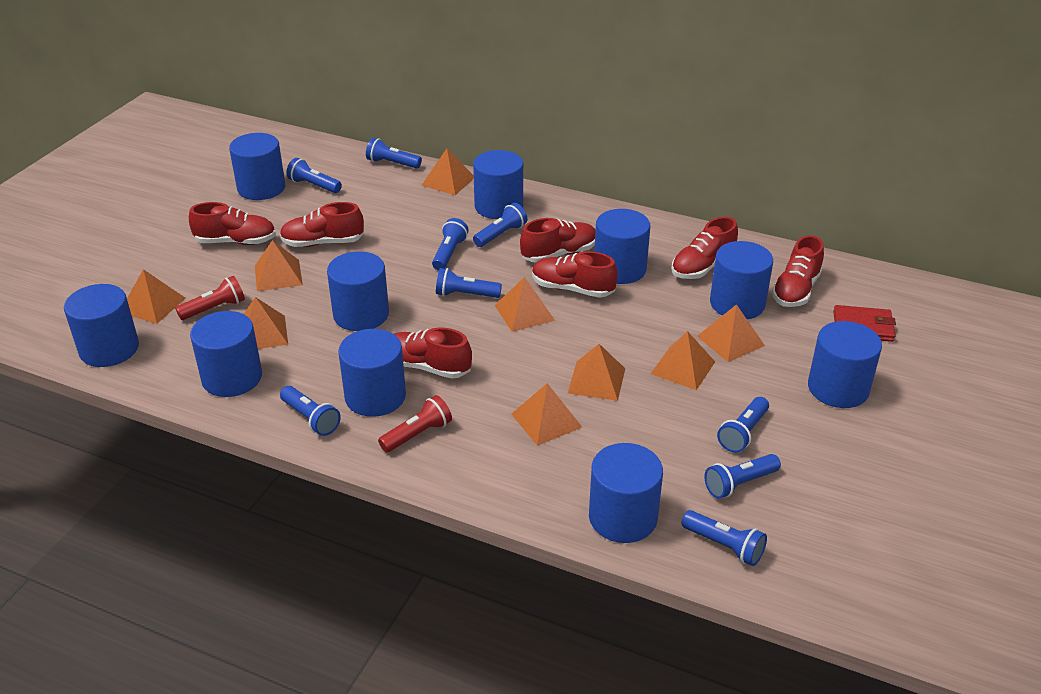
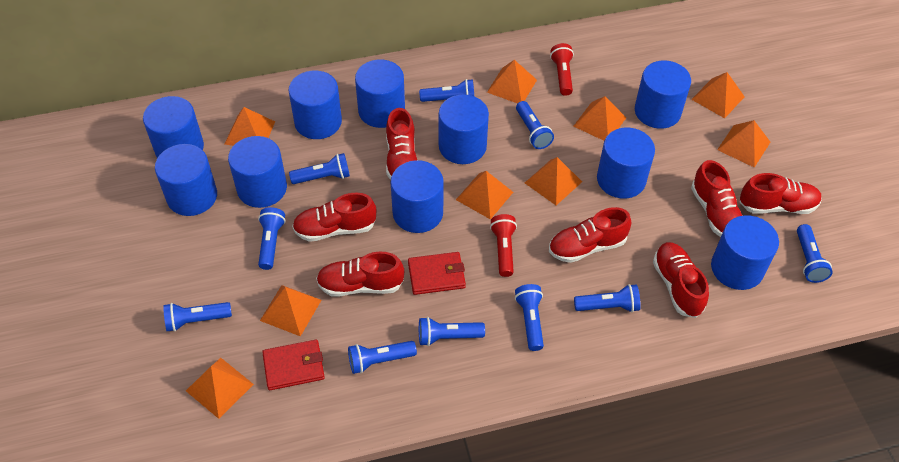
blue flashlight: 9 -> 10
red wallet: 1 -> 2

